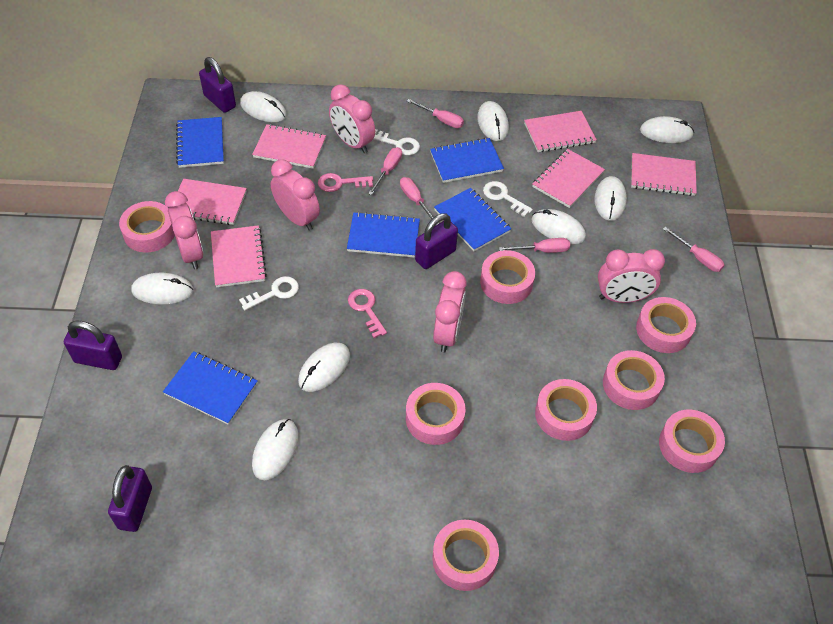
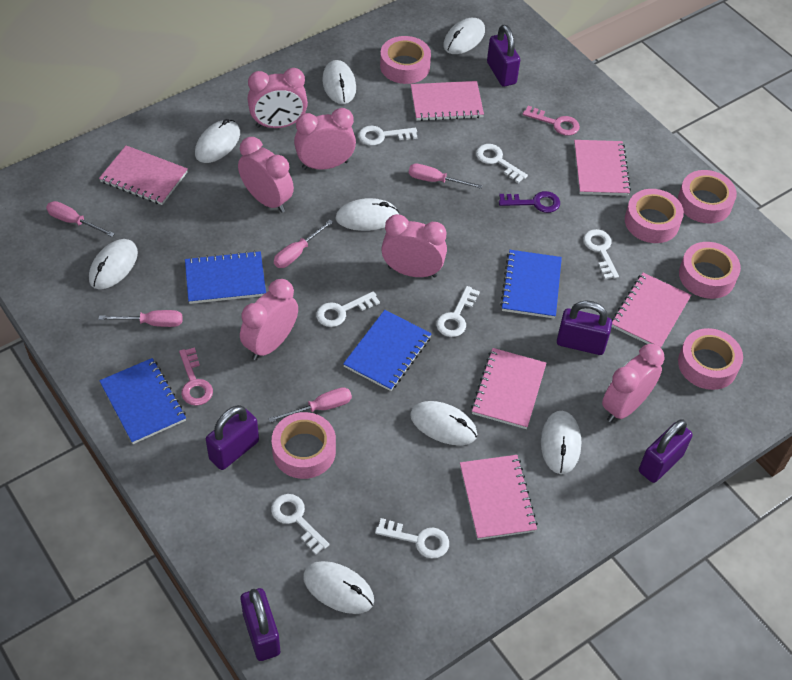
blue notebook: 5 -> 4
pink clock: 5 -> 6
pink tape: 8 -> 6
purple key: 0 -> 1
purple padlock: 4 -> 5
white key: 3 -> 7

